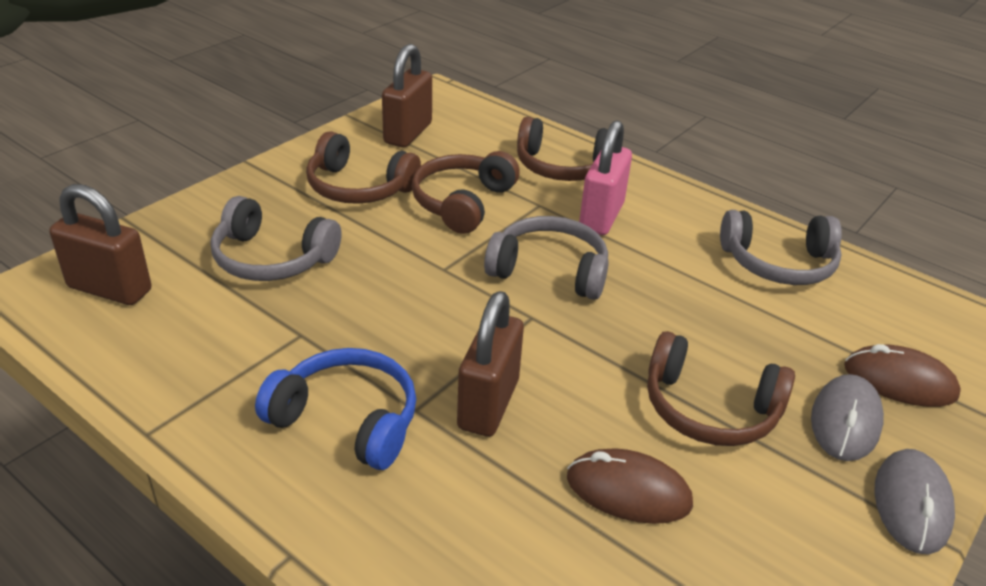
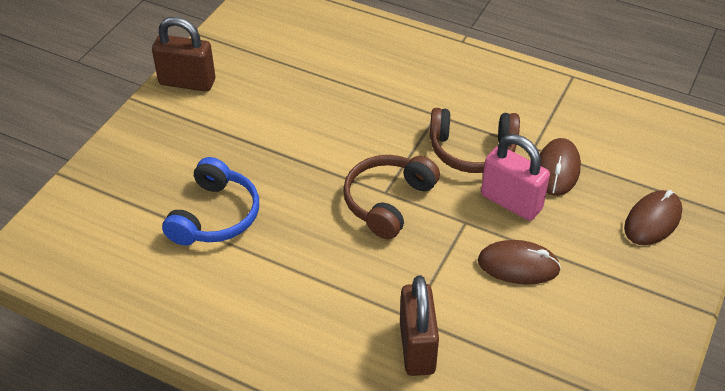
brown headphones: 4 -> 2
brown mouse: 2 -> 3
brown padlock: 3 -> 2
grey headphones: 3 -> 0
grey mouse: 2 -> 0

